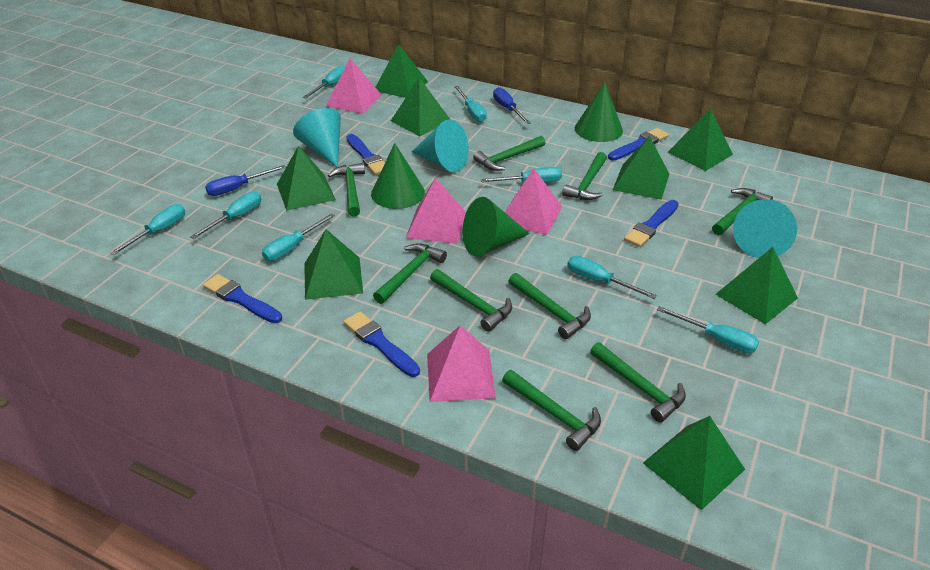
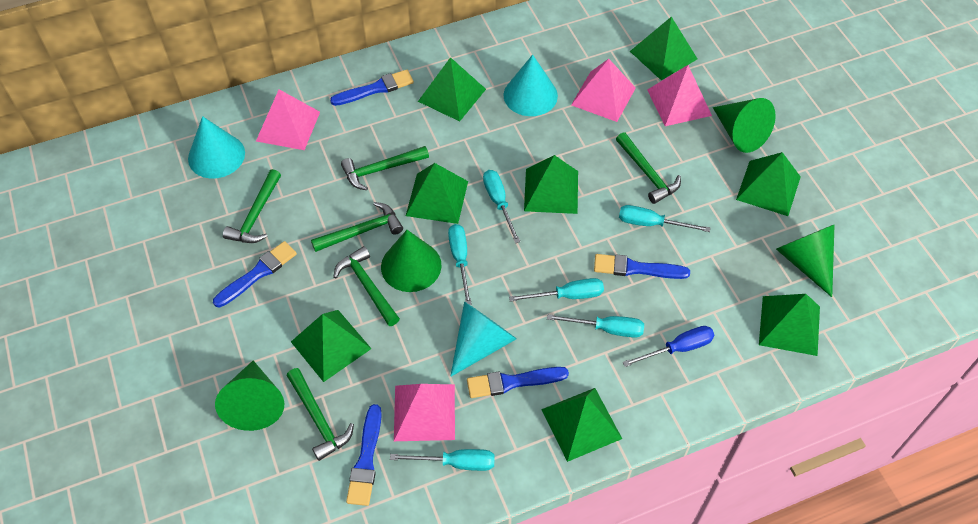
blue screwdriver: 2 -> 1
green cone: 3 -> 4
green hammer: 9 -> 6
turquoise screwdriver: 8 -> 6

